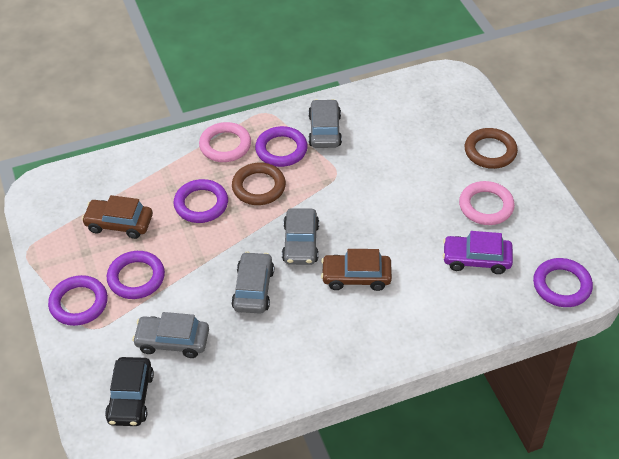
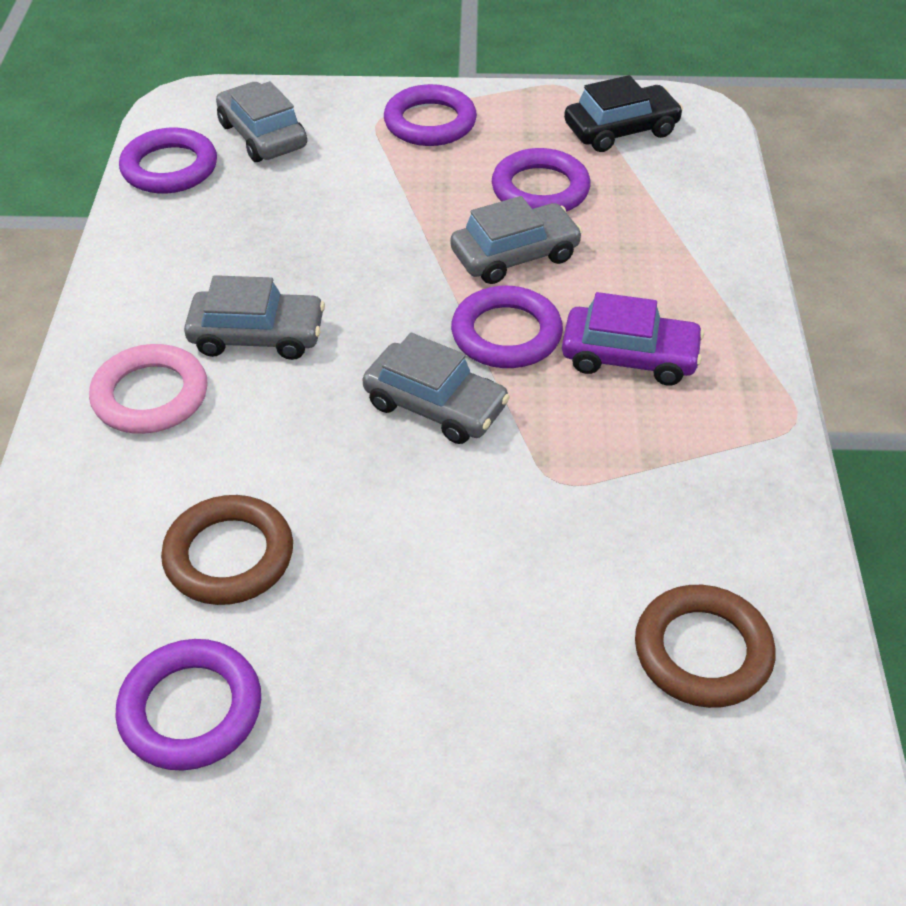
brown car: 2 -> 0
pink ring: 2 -> 1

